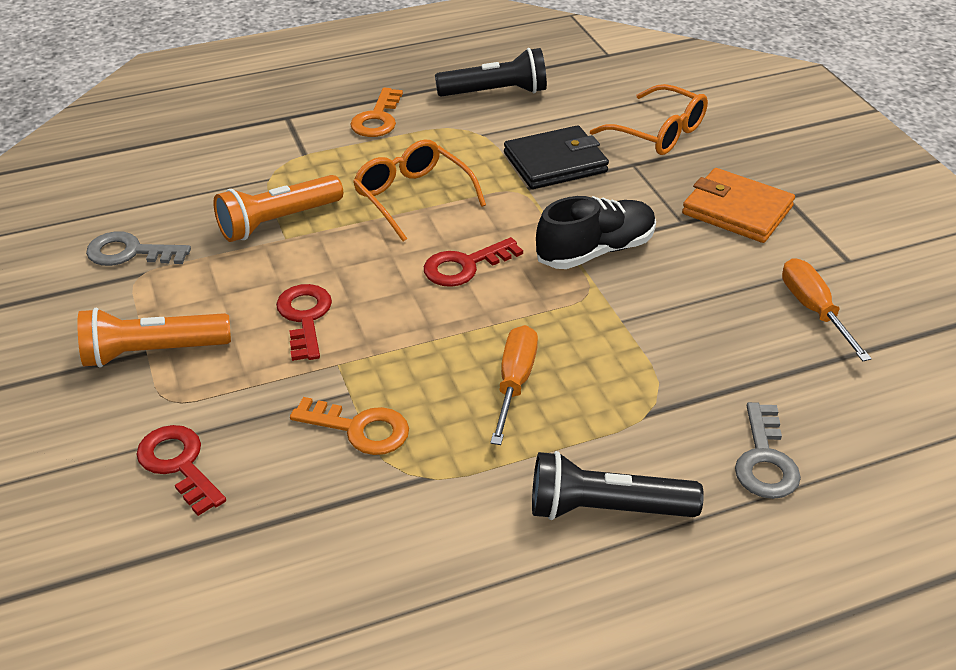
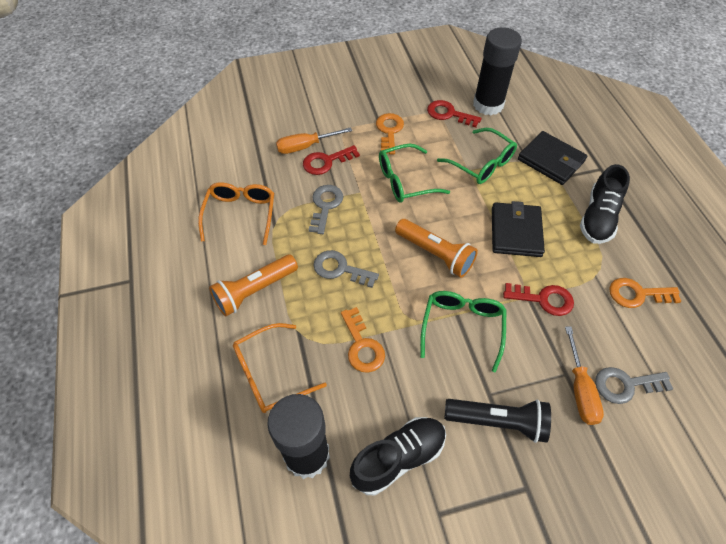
black flashlight: 2 -> 1
black glue stick: 0 -> 2
black shoe: 1 -> 2
black wallet: 1 -> 2
green glasses: 0 -> 3
grey key: 2 -> 3
orange key: 2 -> 3
orange wallet: 1 -> 0

